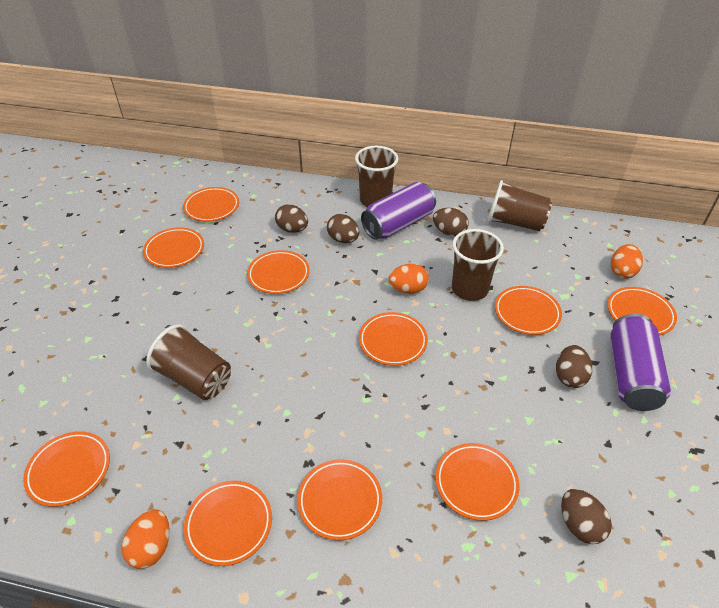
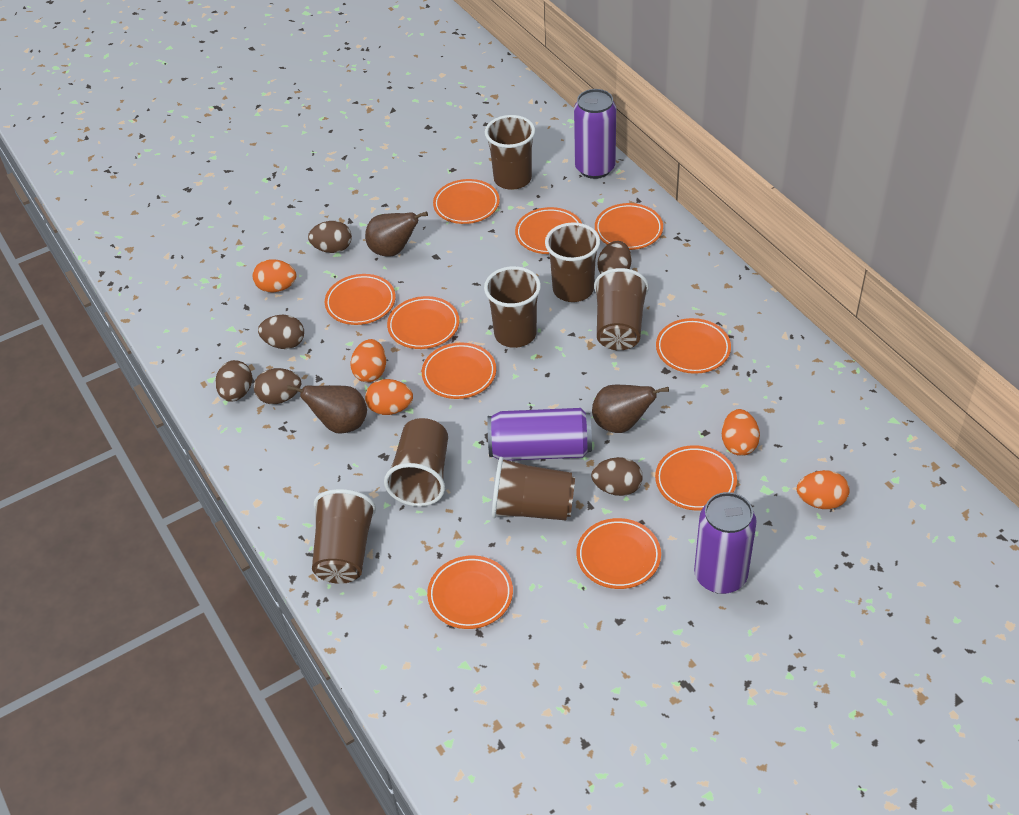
brown cup: 4 -> 7
brown egg: 5 -> 6
brown pear: 0 -> 3
orange egg: 3 -> 5
purple can: 2 -> 3

